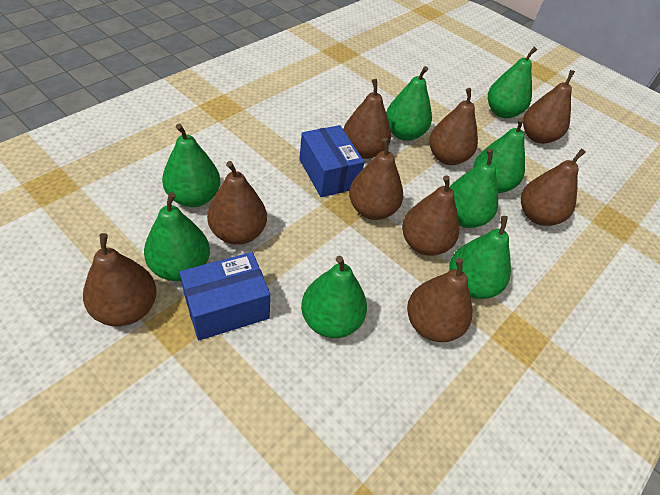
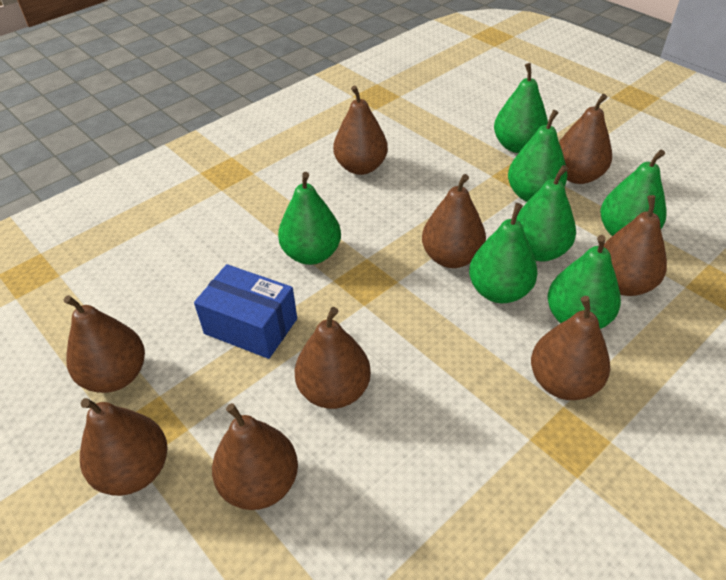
blue box: 2 -> 1
green pear: 8 -> 7

